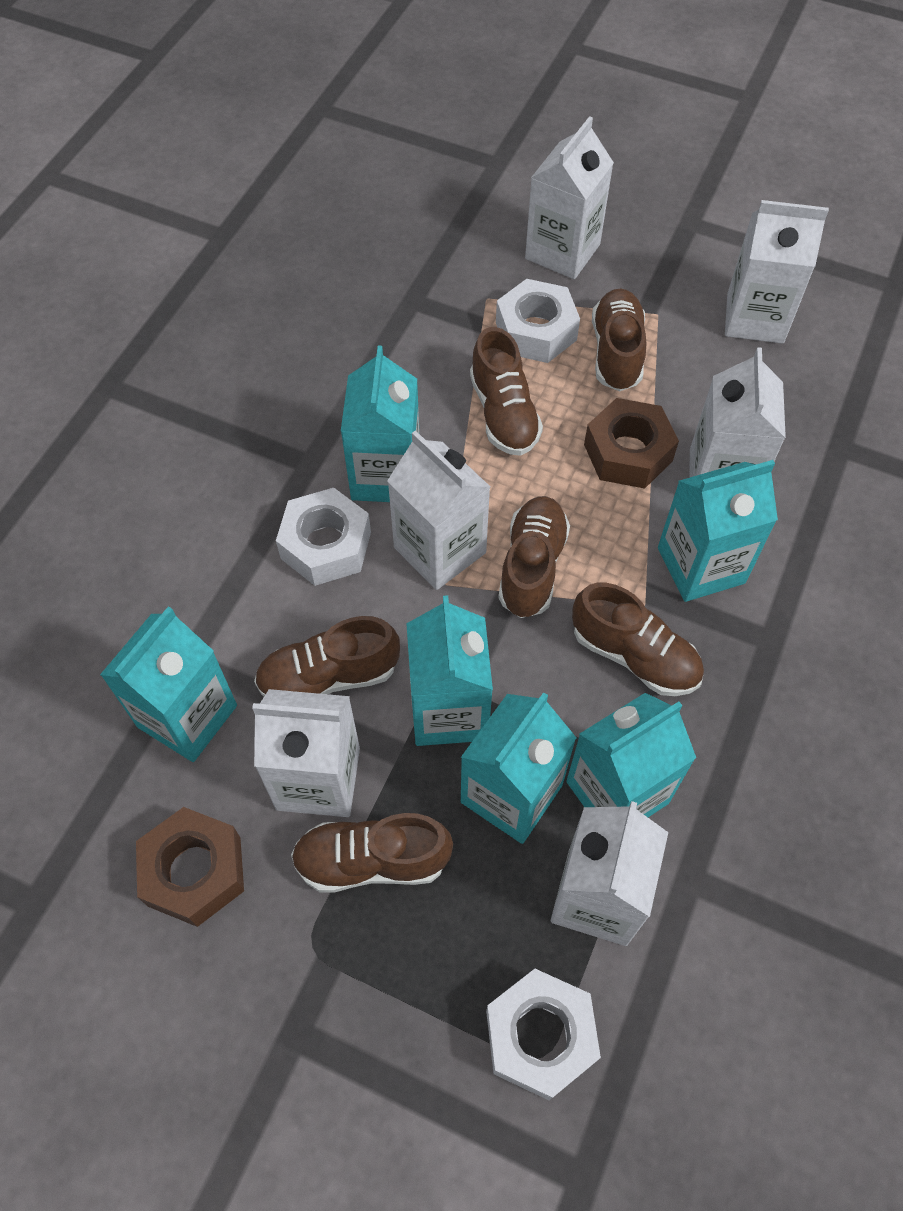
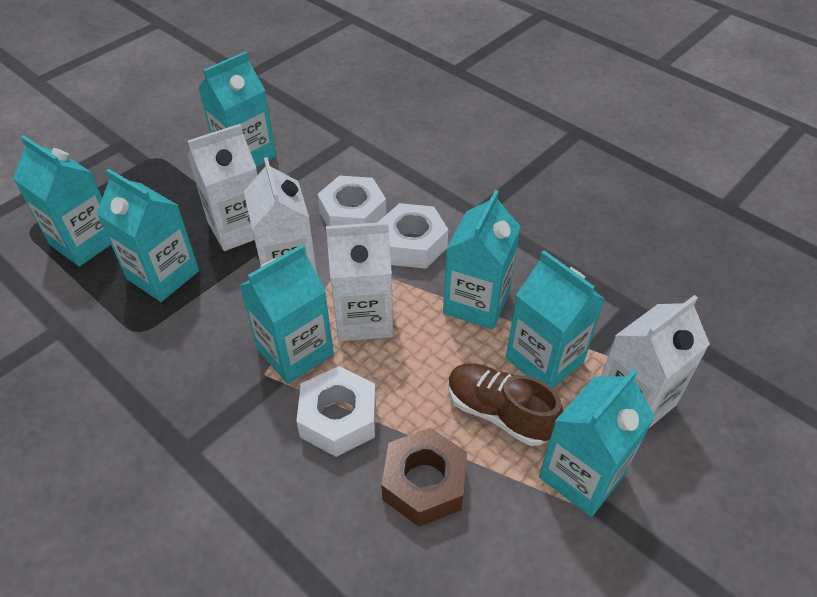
brown nut: 2 -> 1
brown shoe: 6 -> 1
turquoise carton: 6 -> 7
white carton: 6 -> 4

